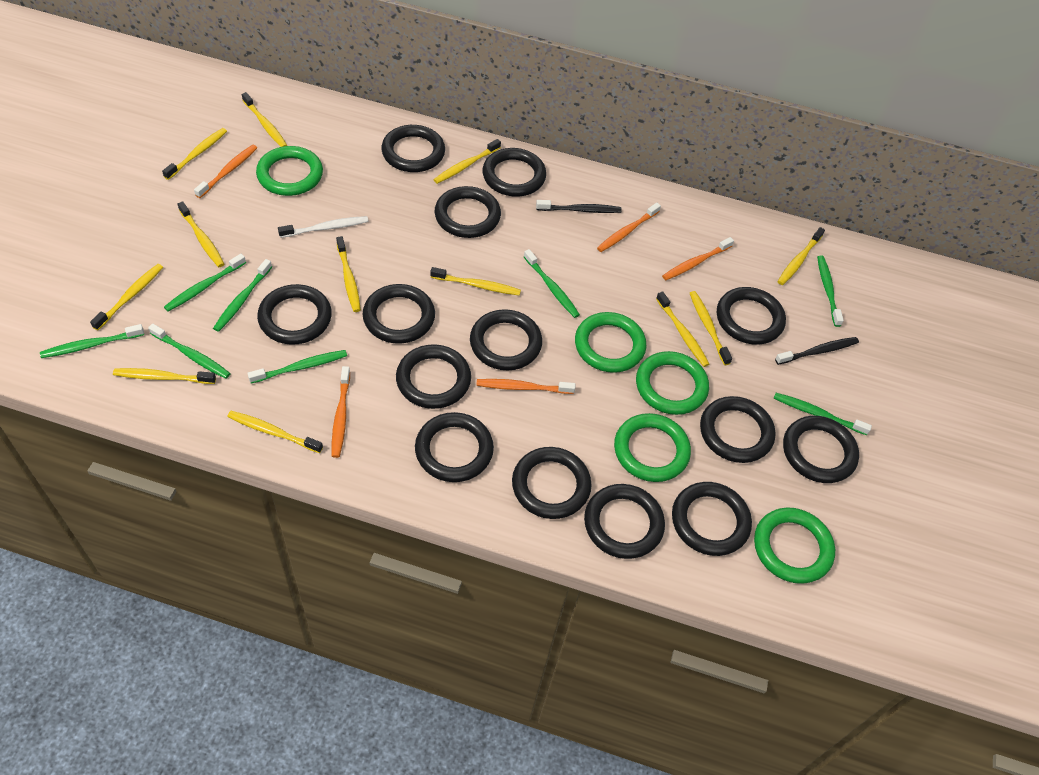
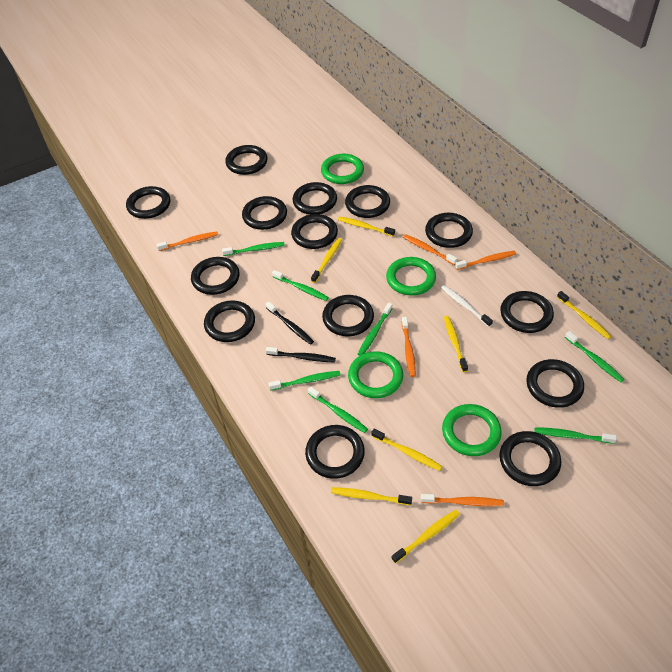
green ring: 5 -> 4
green toothbrush: 8 -> 7
yellow toothbrush: 12 -> 7

